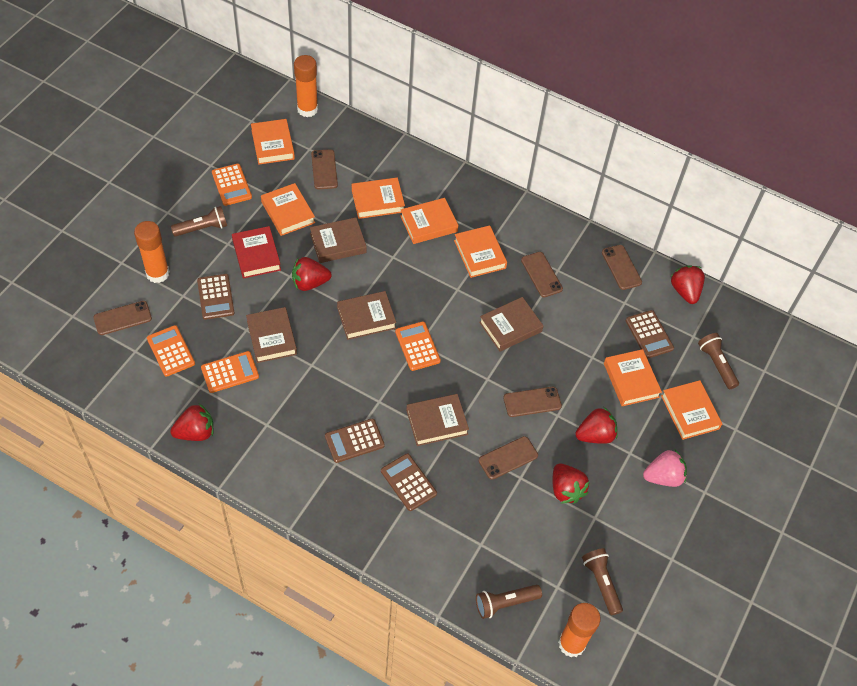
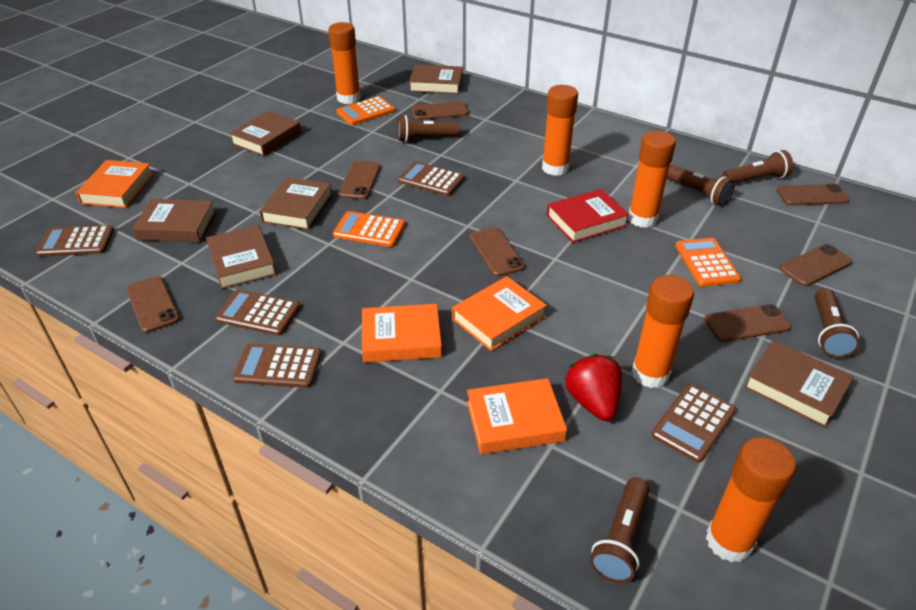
brown book: 5 -> 6
brown calculator: 4 -> 5
brown flashlight: 4 -> 5
brown phone: 6 -> 7
orange book: 7 -> 4
orange calculator: 4 -> 3
orange glue stick: 3 -> 5
pink strawberry: 1 -> 0
red strawberry: 5 -> 1

